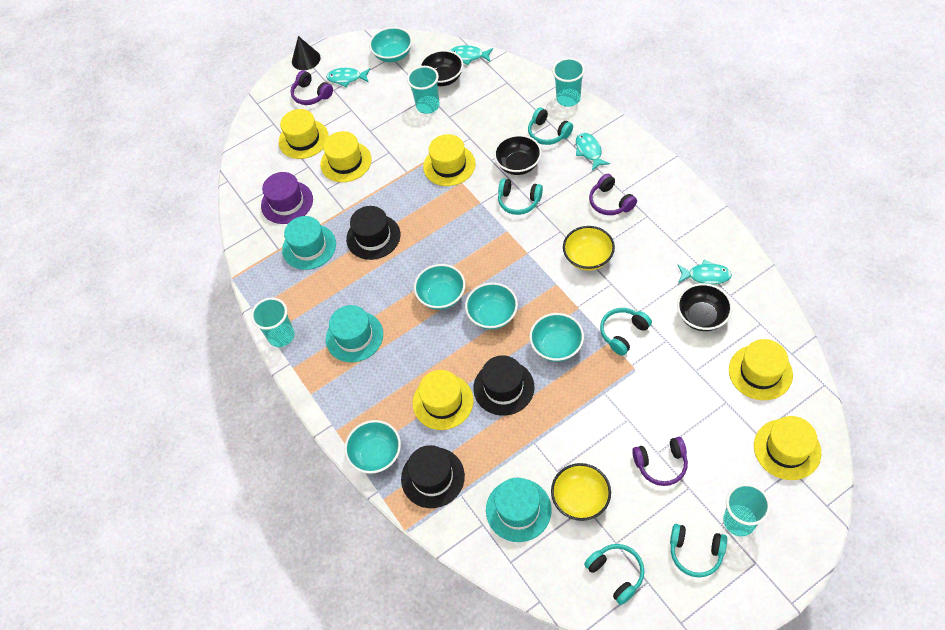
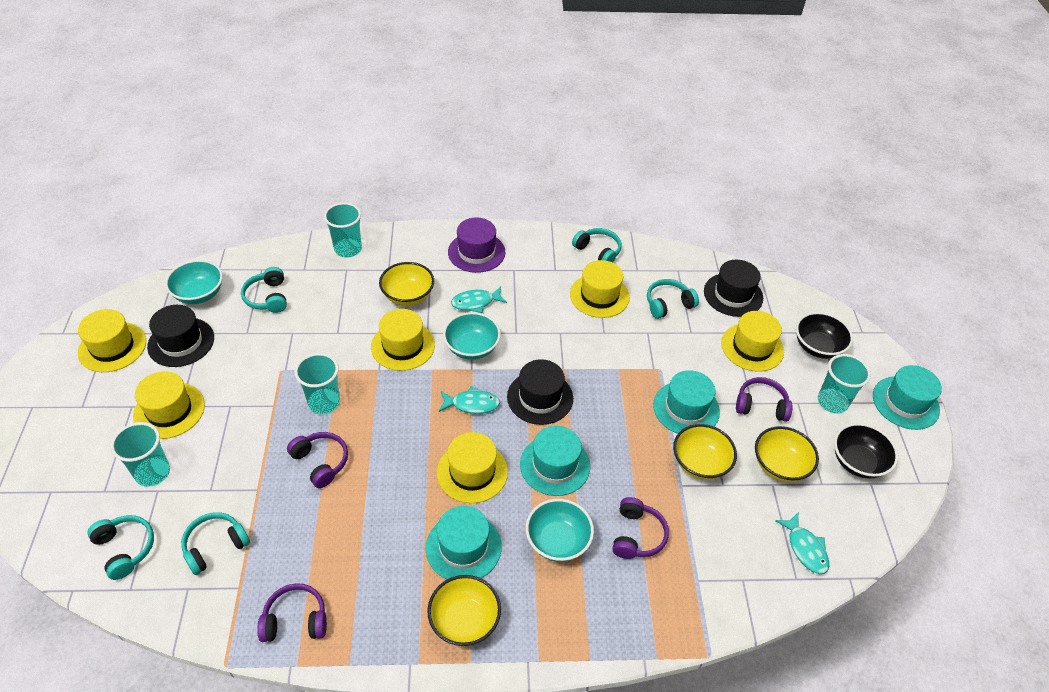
black bowl: 3 -> 2
black cone: 1 -> 0
purple headphones: 3 -> 4
turquoise bowl: 5 -> 3
turquoise fish: 4 -> 3
turquoise hat: 3 -> 4
yellow bowl: 2 -> 4

